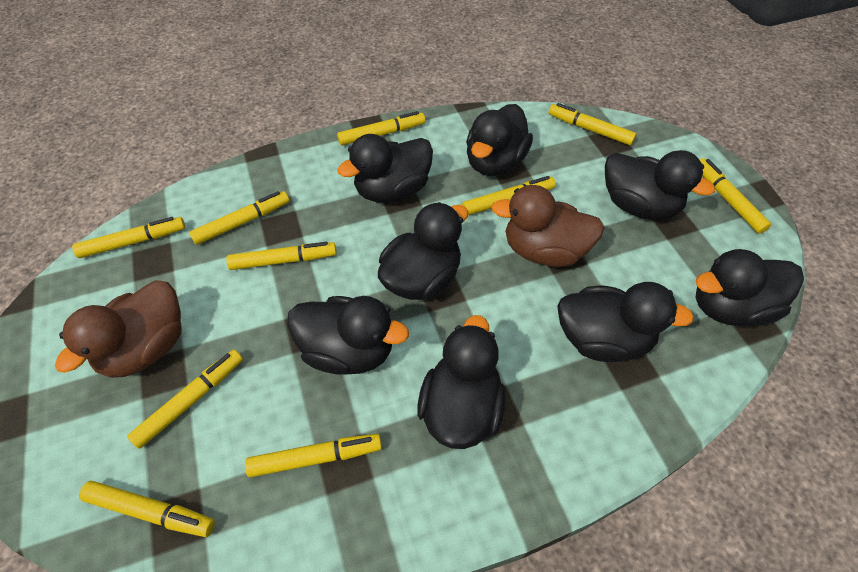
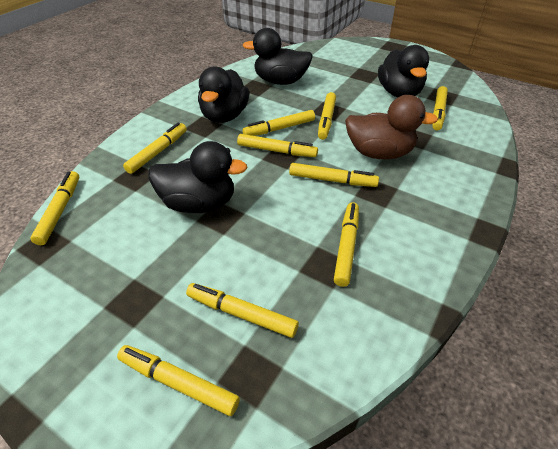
black duck: 8 -> 4
brown duck: 2 -> 1

